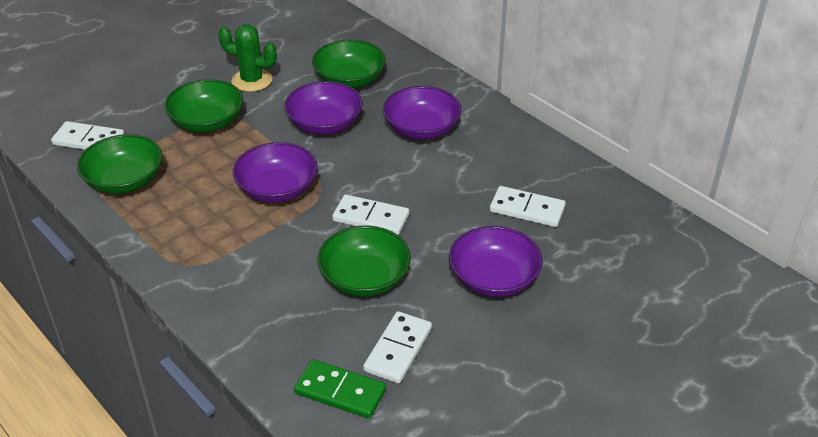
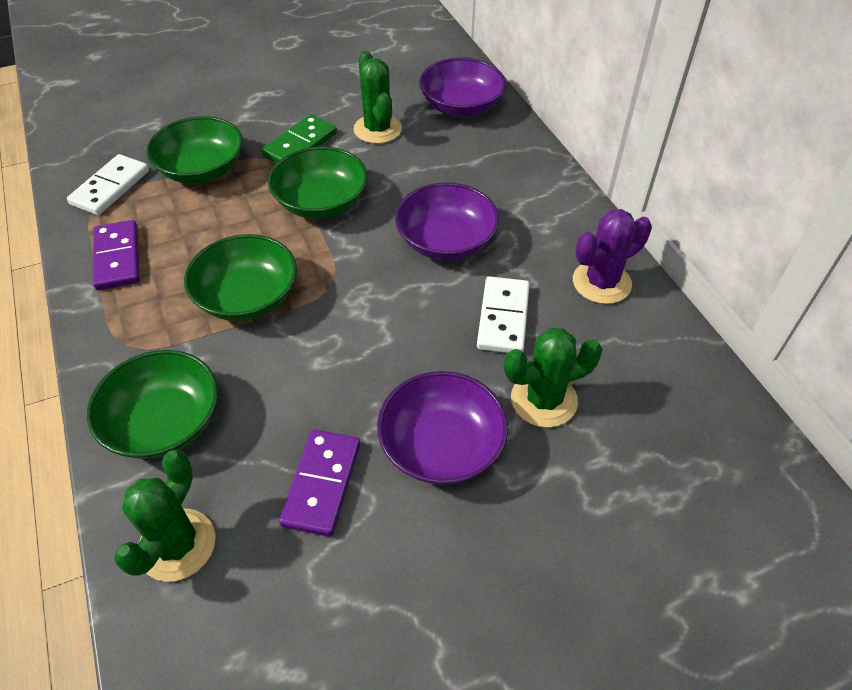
green cactus: 1 -> 3
purple bowl: 4 -> 3
purple cactus: 0 -> 1
purple domino: 0 -> 2
white domino: 4 -> 2

